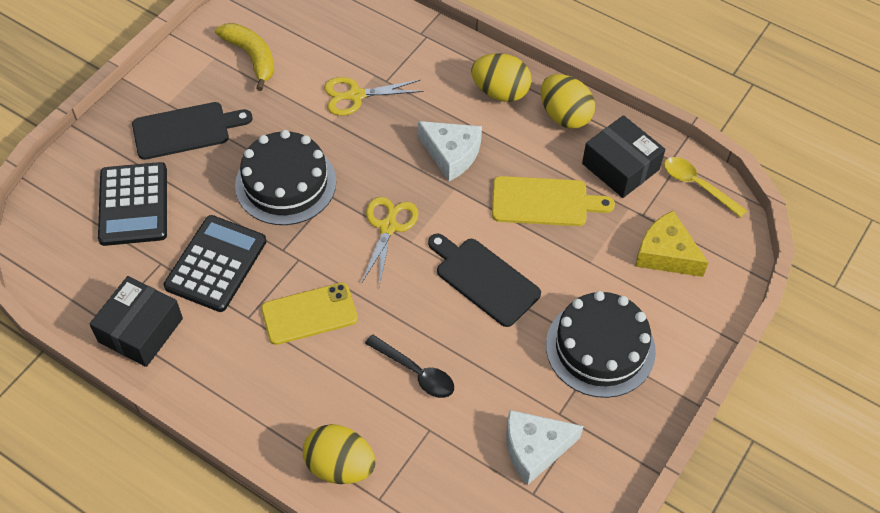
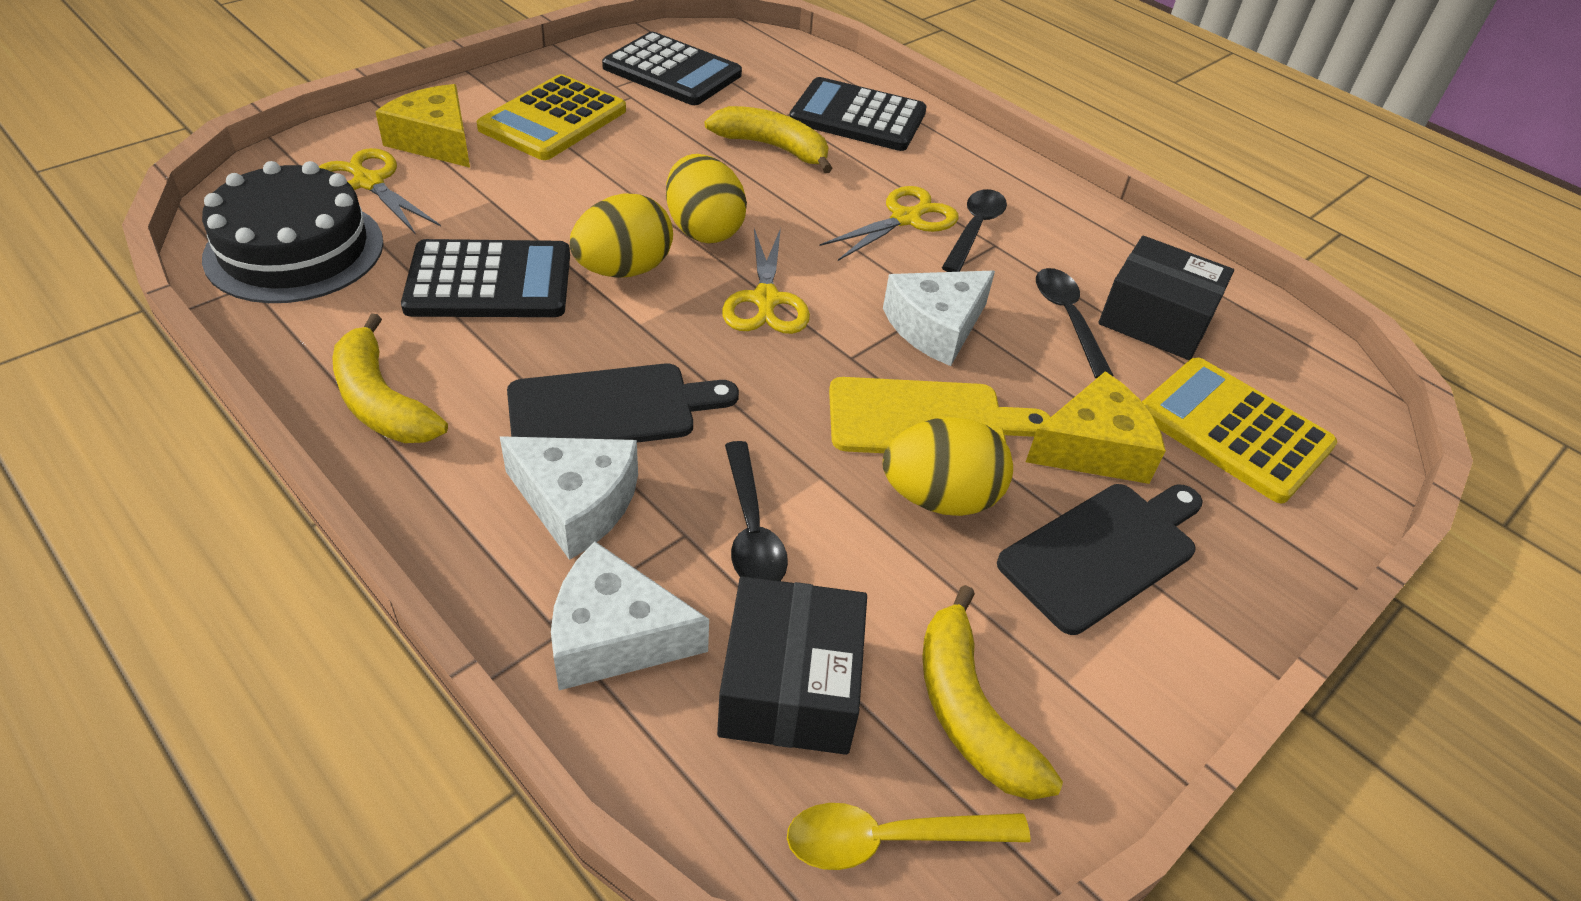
black cake: 2 -> 1
black calculator: 2 -> 3
black spoon: 1 -> 3
white cheese: 2 -> 3
yellow banana: 1 -> 3
yellow calculator: 0 -> 2
yellow cheese: 1 -> 2
yellow phone: 1 -> 0
yellow scissors: 2 -> 3

